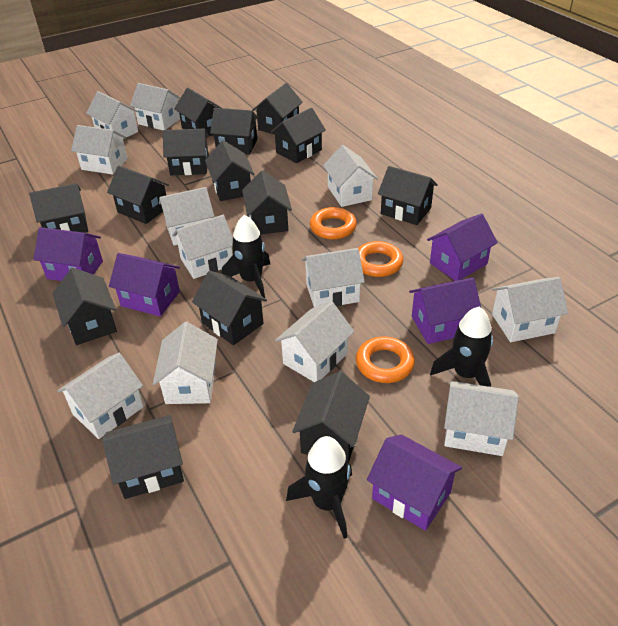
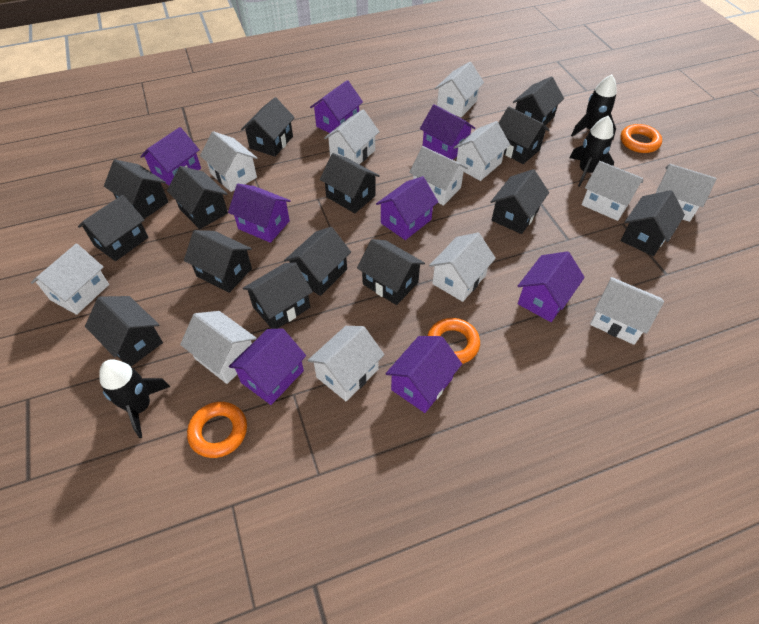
purple house: 5 -> 8

